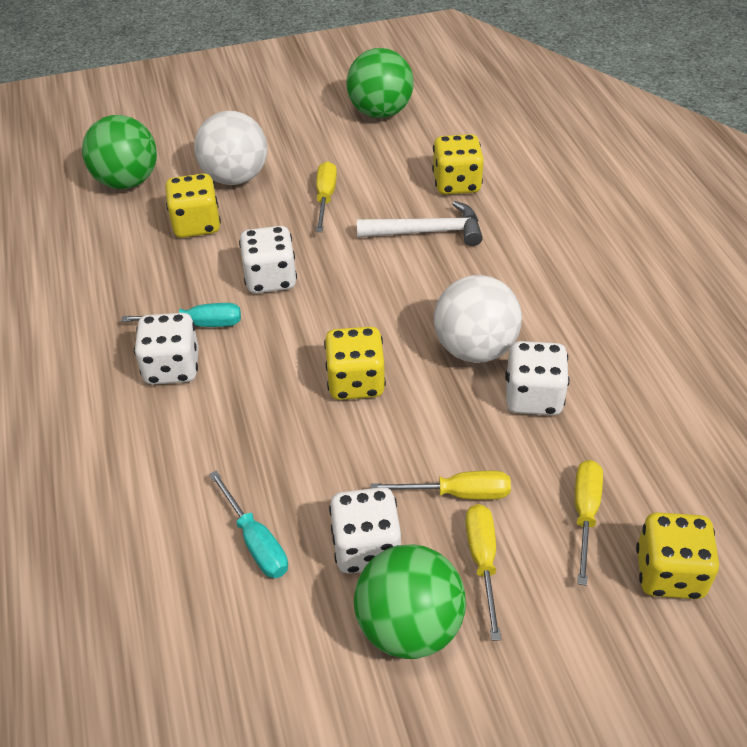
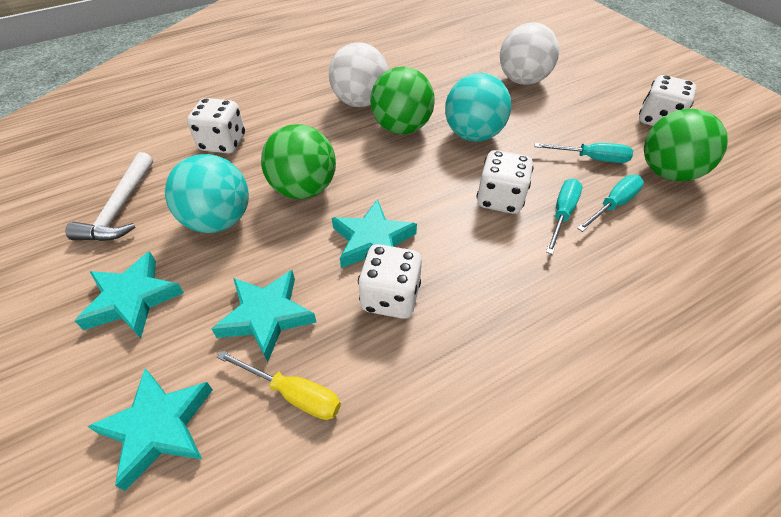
turquoise ball: 0 -> 2
turquoise screwdriver: 2 -> 3
turquoise star: 0 -> 4
yellow dice: 4 -> 0
yellow screwdriver: 4 -> 1

